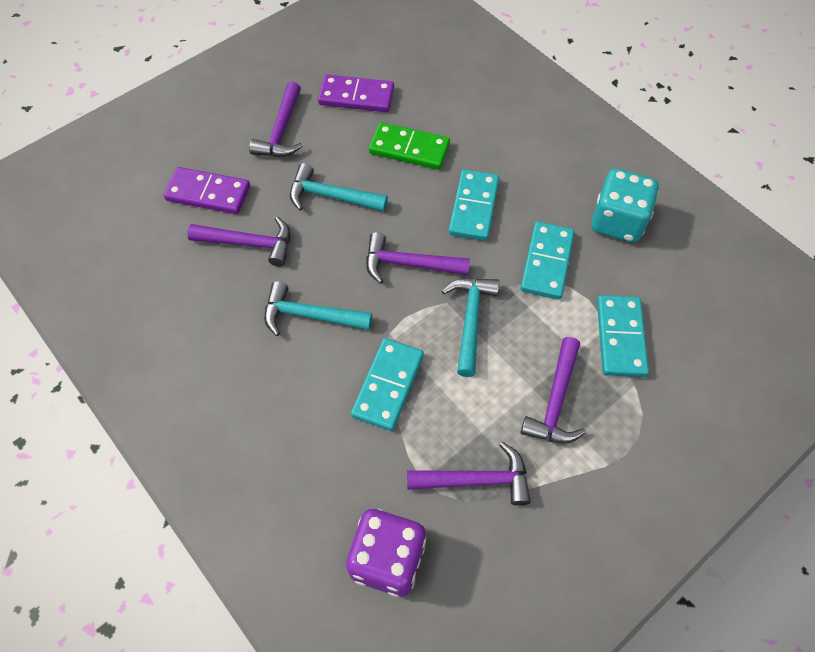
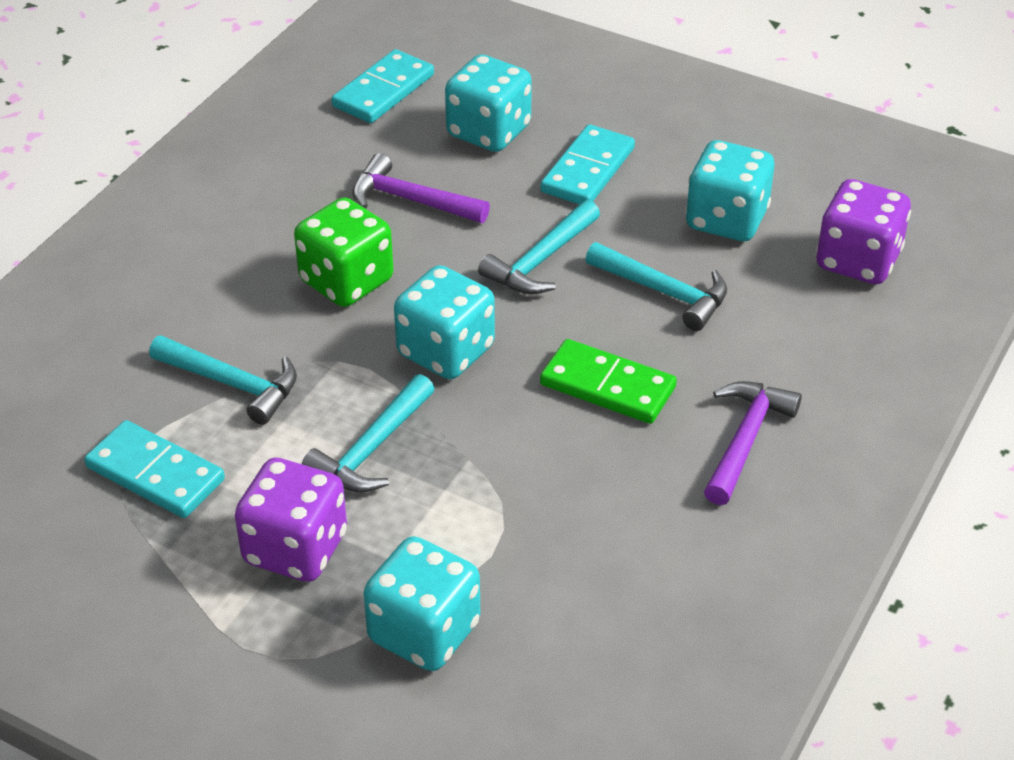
green dice: 0 -> 1
purple dice: 1 -> 2
purple domino: 2 -> 0
purple hammer: 5 -> 2
turquoise dice: 1 -> 4
turquoise domino: 4 -> 3
turquoise hammer: 3 -> 4

